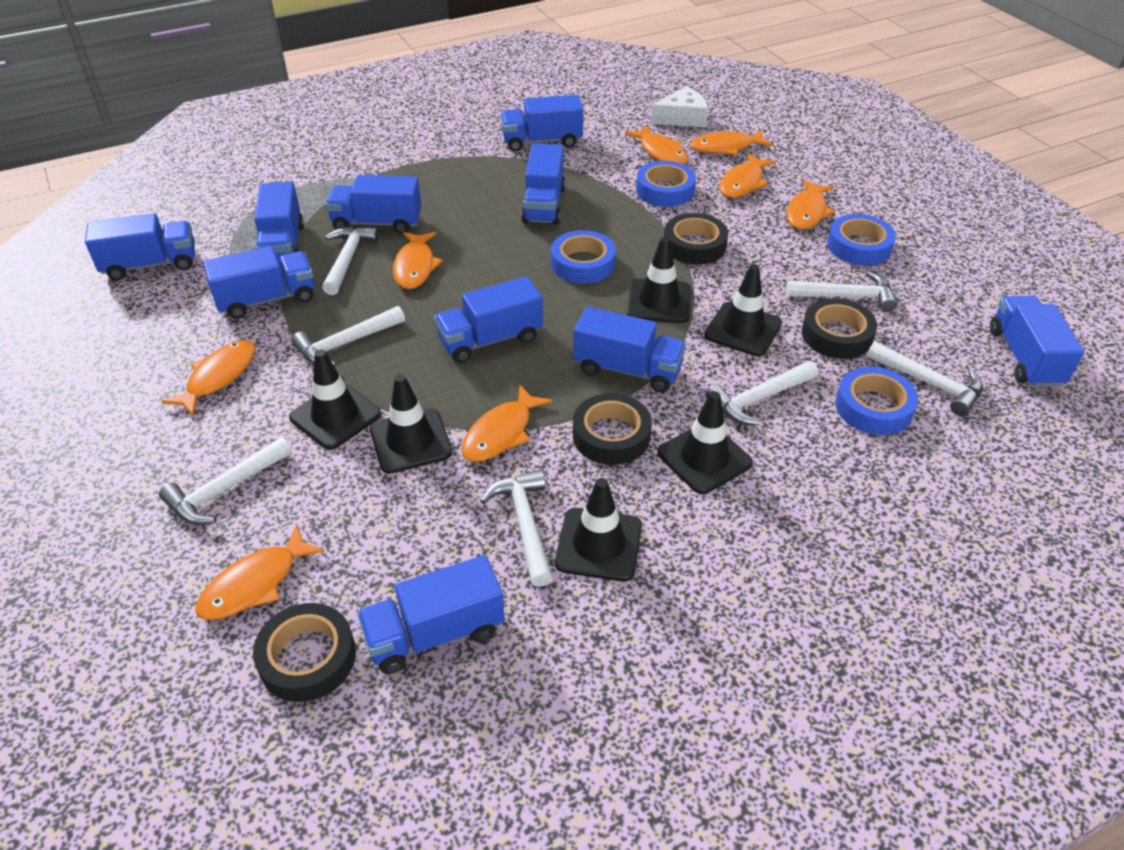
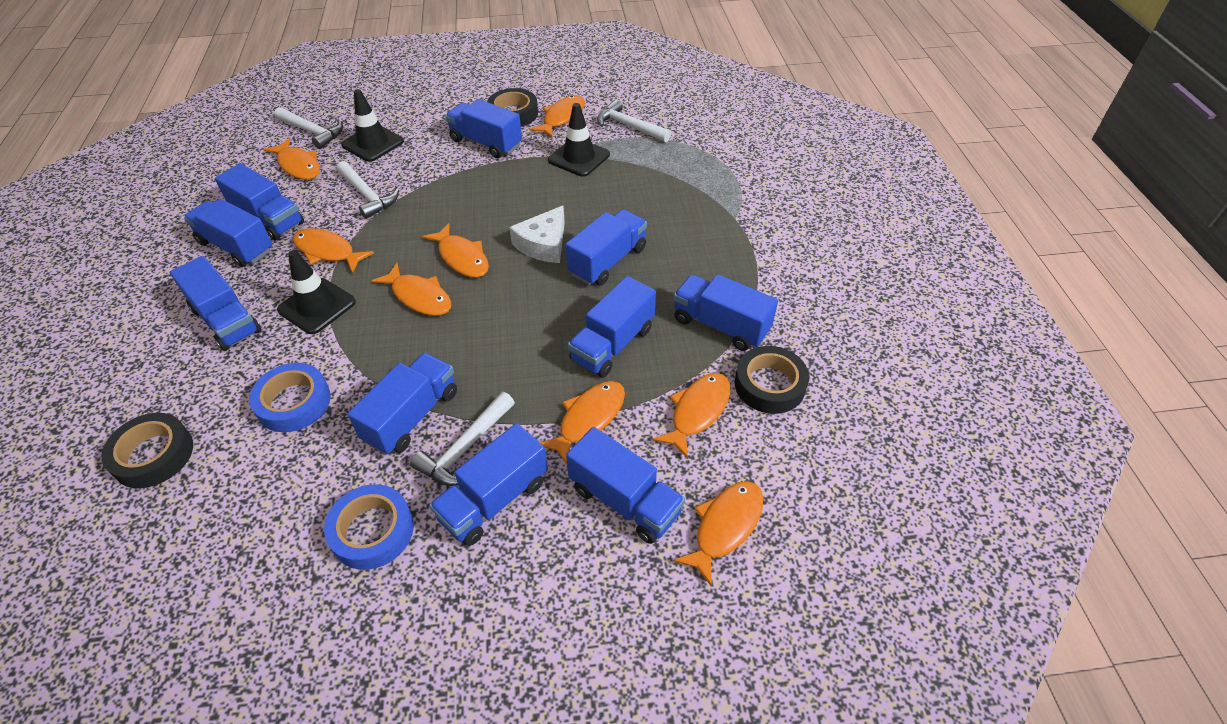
black tape: 4 -> 3
black traffic cone: 6 -> 3
blue tape: 4 -> 2
white hammer: 7 -> 4

